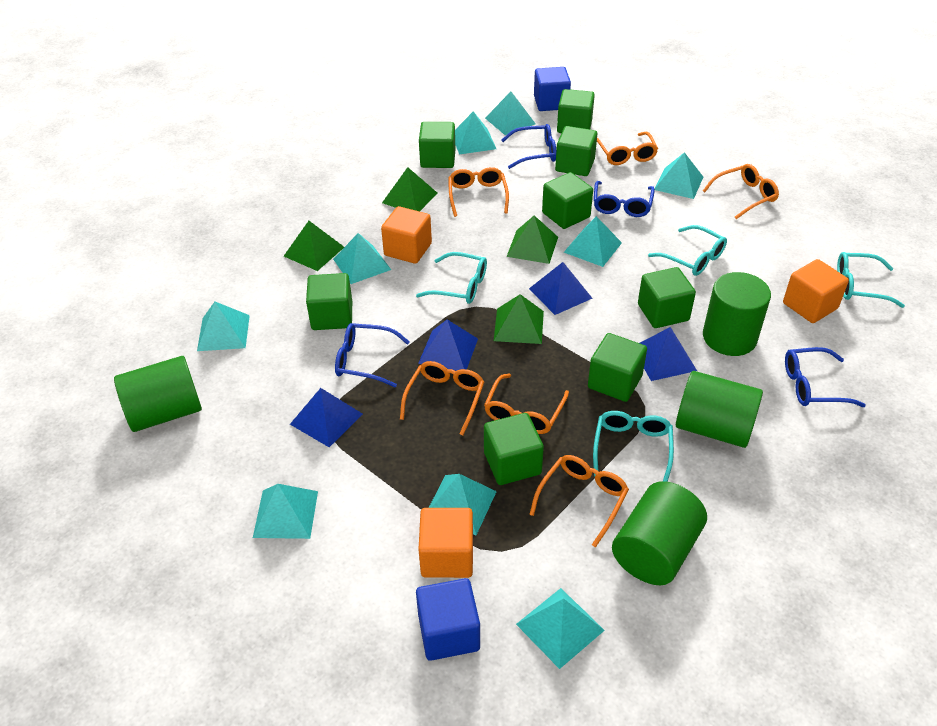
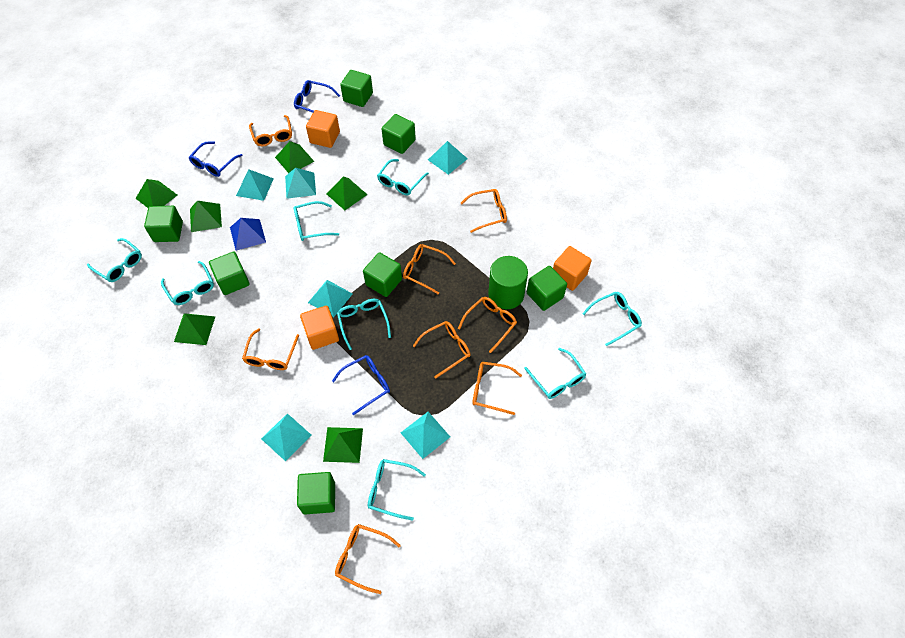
blue cube: 2 -> 0
blue glasses: 4 -> 3
blue pyramid: 4 -> 1
green cube: 8 -> 7
green cylinder: 4 -> 1
green pyramid: 4 -> 6
orange glasses: 6 -> 8
turquoise glasses: 4 -> 8
turquoise pyramid: 9 -> 6

